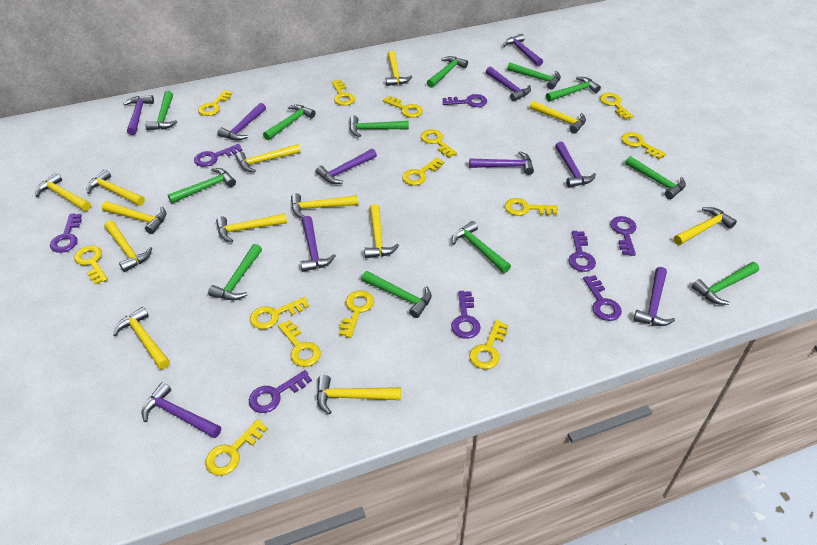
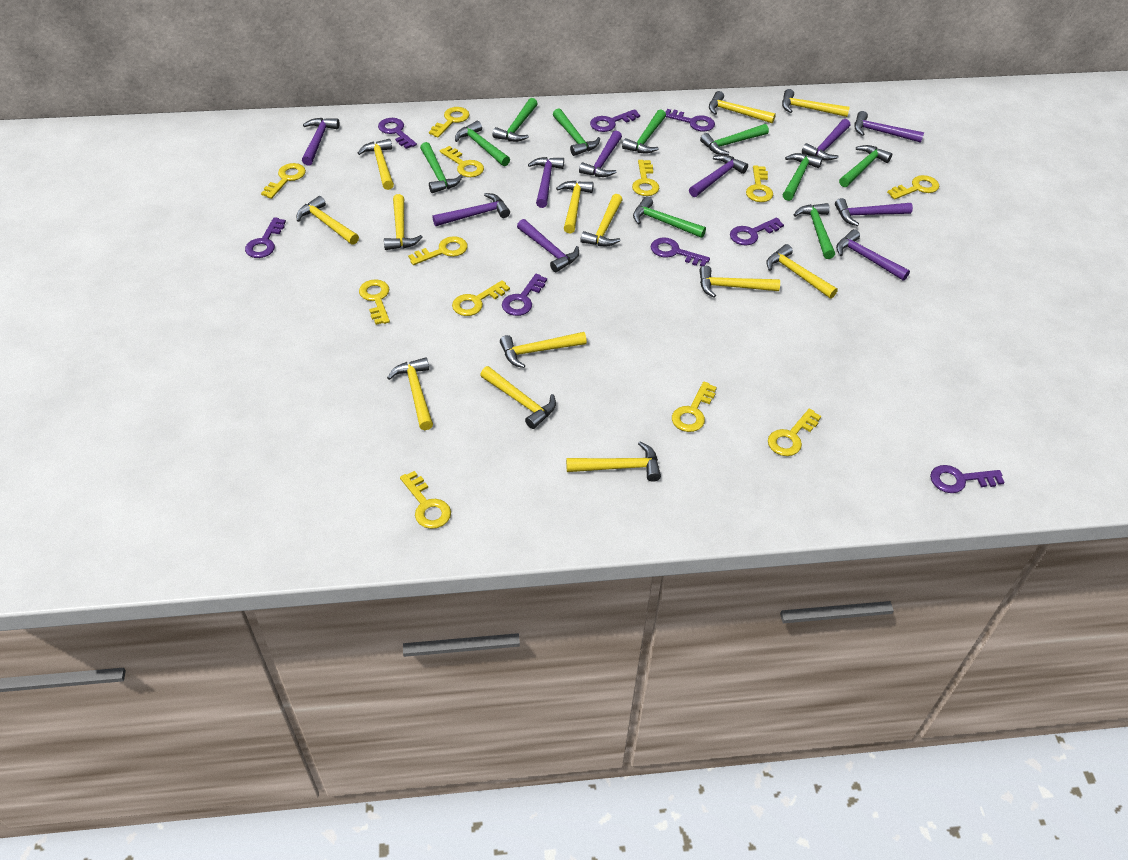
green hammer: 12 -> 10
yellow key: 14 -> 12

